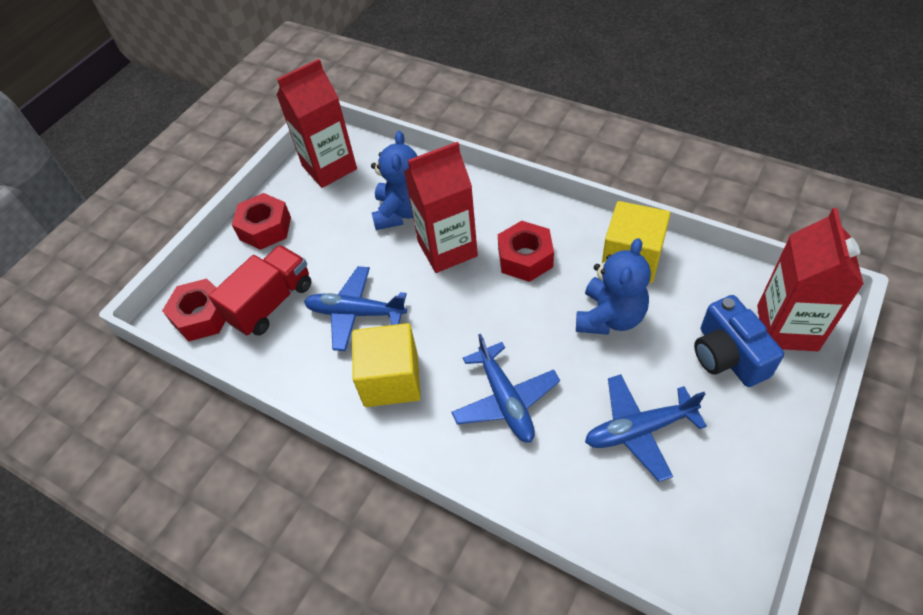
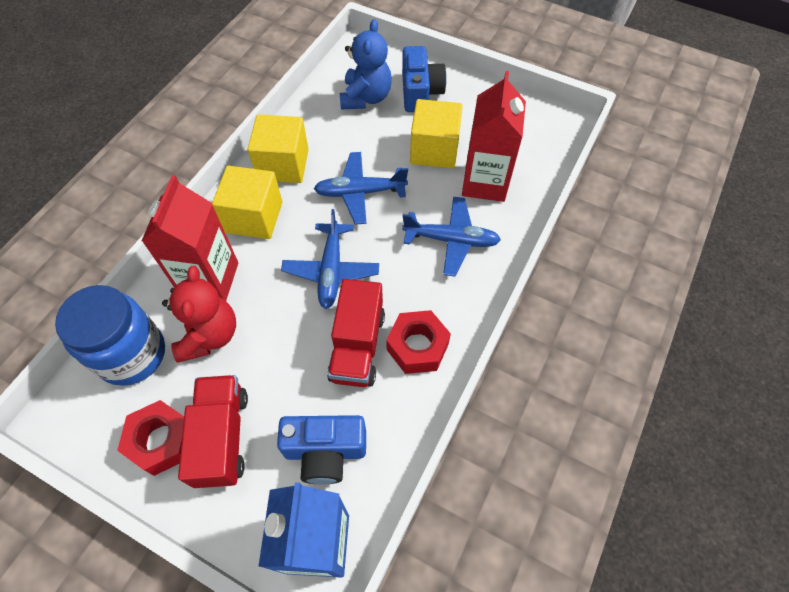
blue camera: 1 -> 2
blue carton: 0 -> 1
blue jar: 0 -> 1
blue teddy bear: 2 -> 1
red carton: 3 -> 2
red nut: 3 -> 2
red teddy bear: 0 -> 1
red truck: 1 -> 2
yellow cube: 2 -> 3

